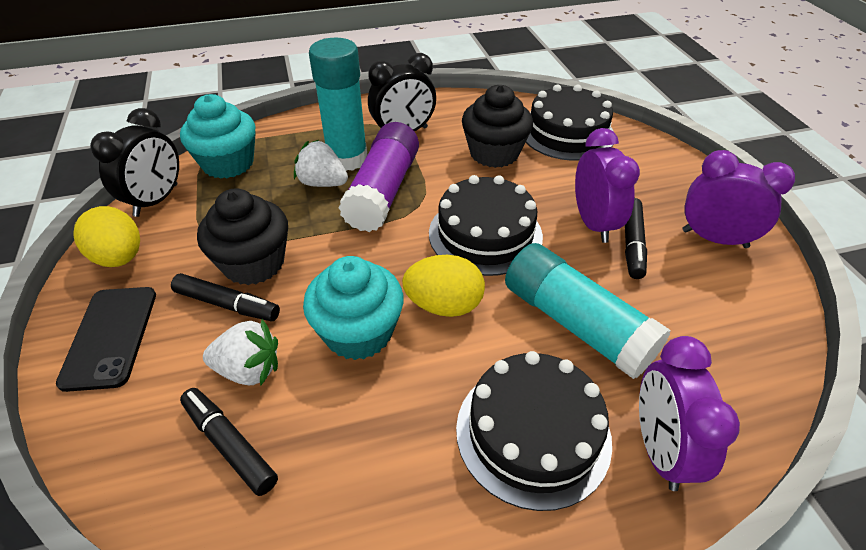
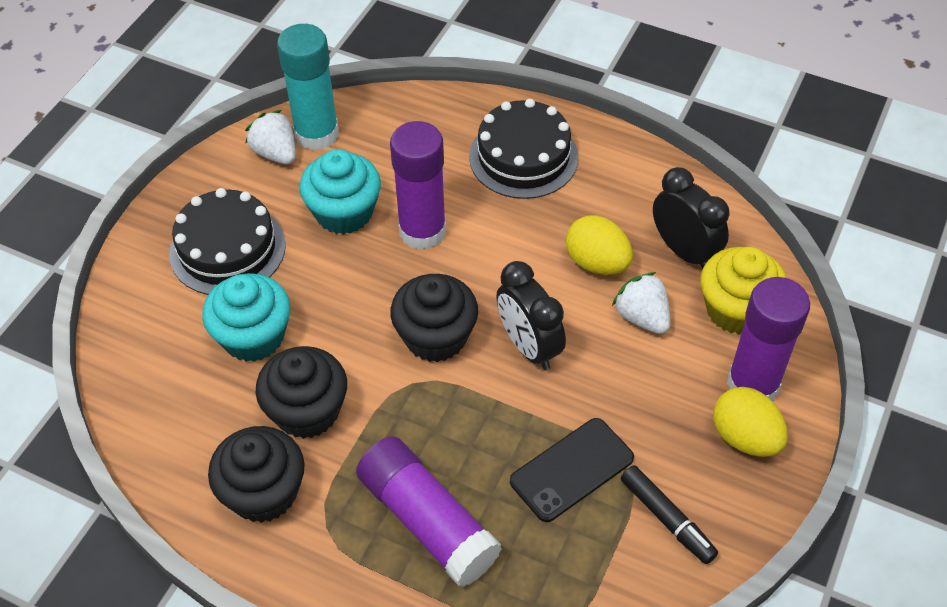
black cake: 3 -> 2
black cupcake: 2 -> 3
black marker: 3 -> 1
purple clock: 3 -> 0
purple glue stick: 1 -> 3
turquoise glue stick: 2 -> 1
yellow cupcake: 0 -> 1

